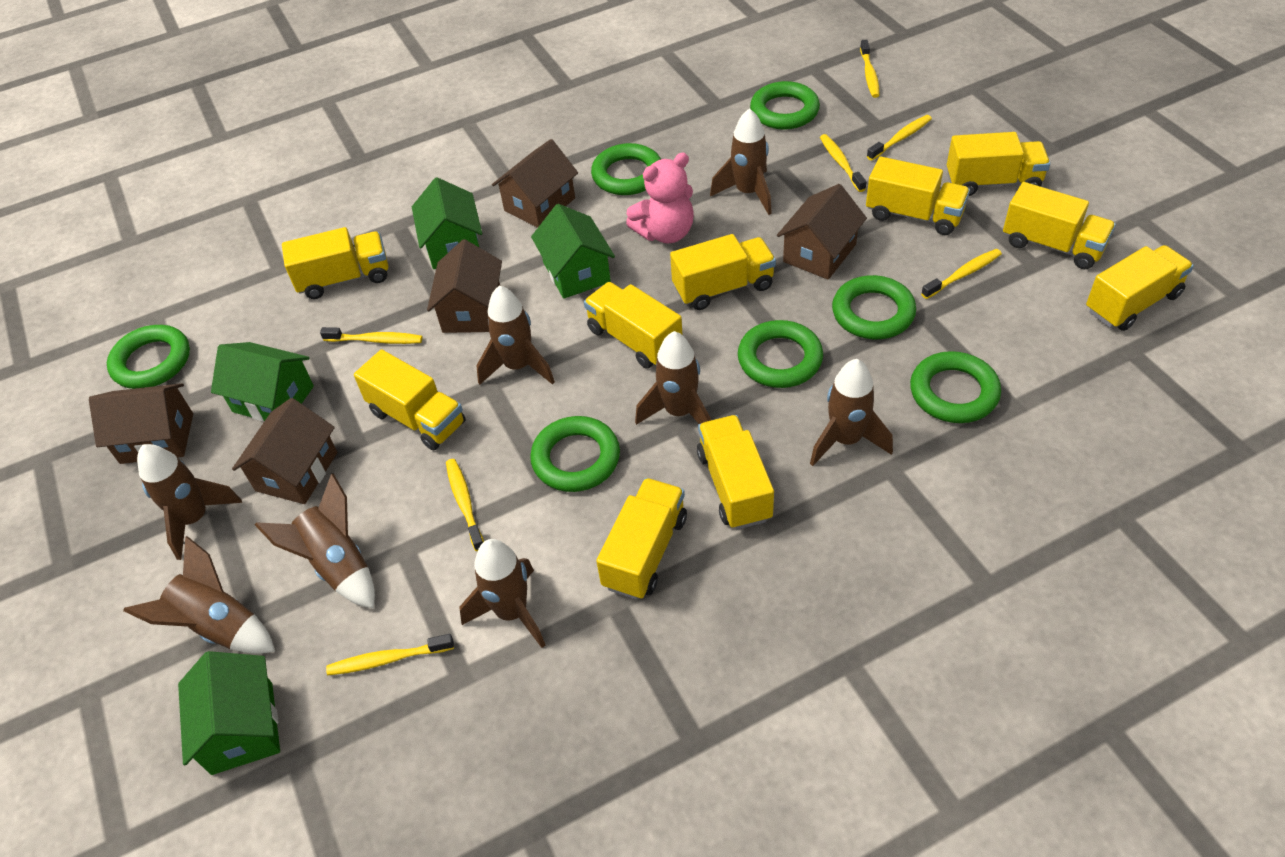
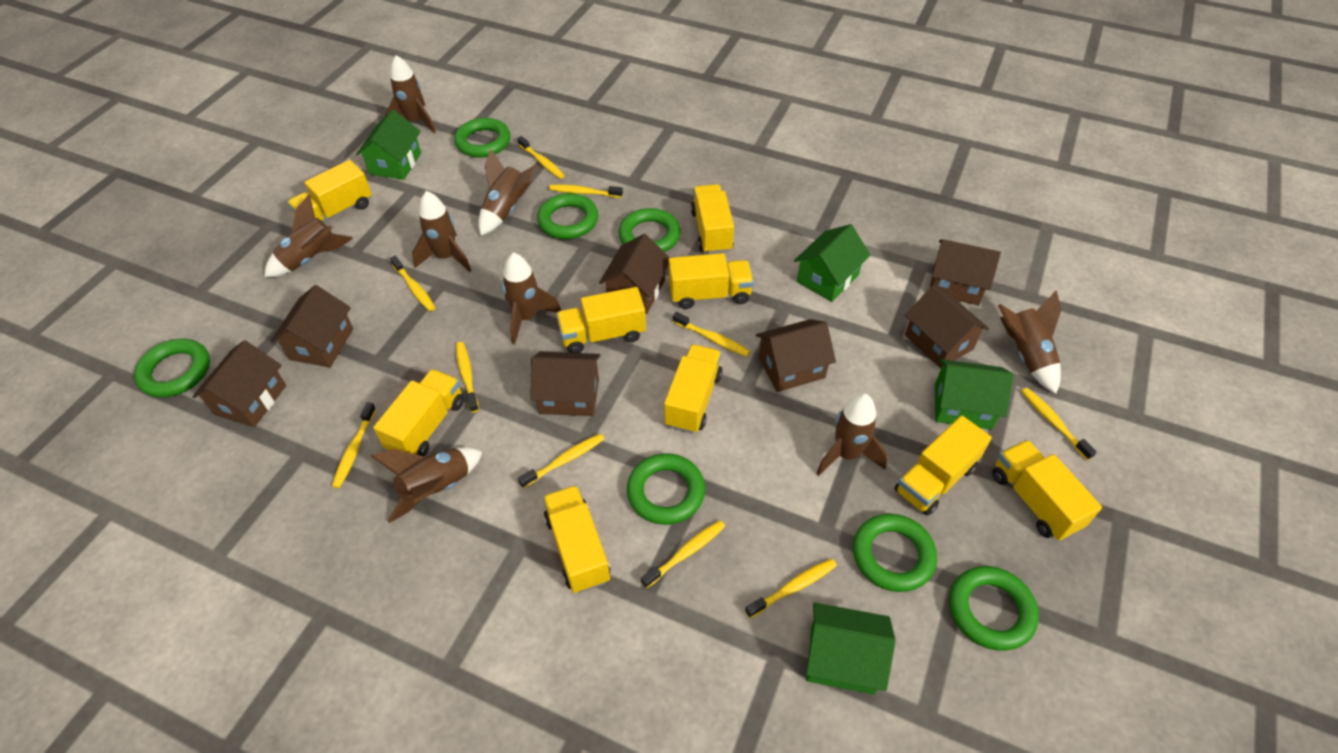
brown house: 5 -> 7
pink teddy bear: 1 -> 0
yellow toothbrush: 7 -> 10
yellow truck: 10 -> 9

